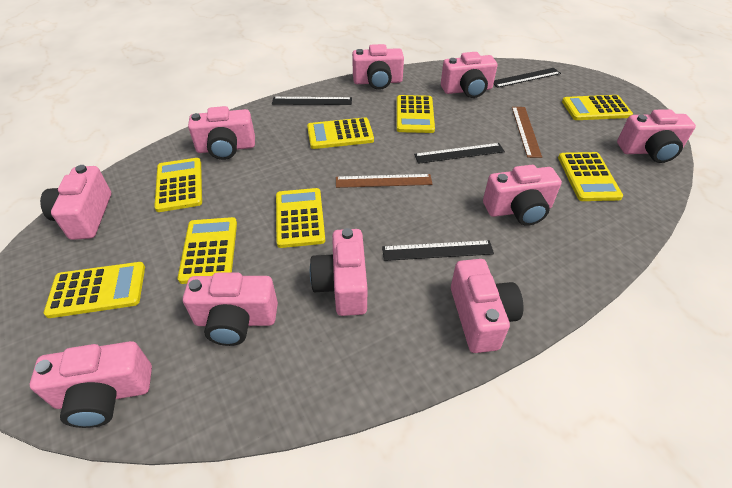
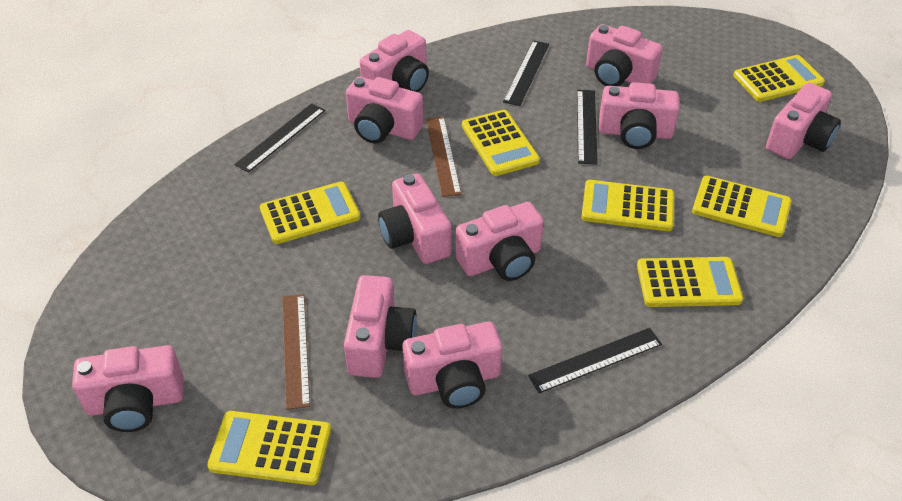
yellow calculator: 8 -> 7

